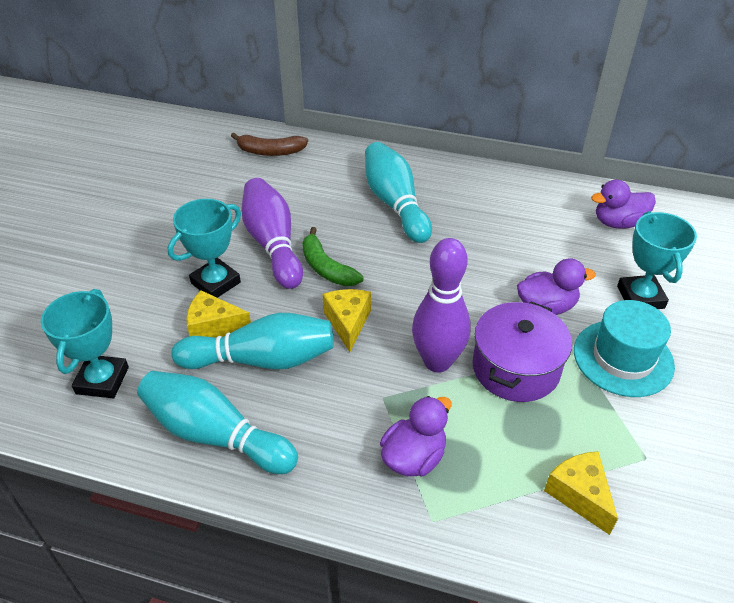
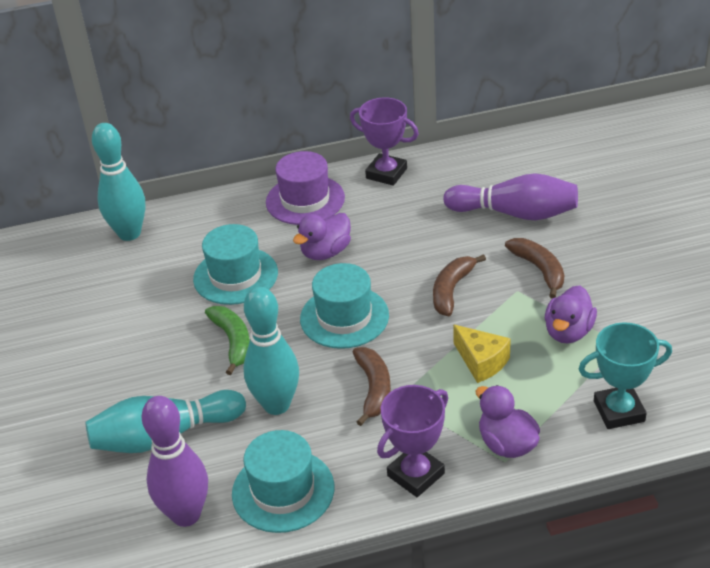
brown banana: 1 -> 3
purple hat: 0 -> 1
purple pot: 1 -> 0
purple trophy: 0 -> 2
turquoise hat: 1 -> 3
turquoise trophy: 3 -> 1
yellow cheese: 3 -> 1

